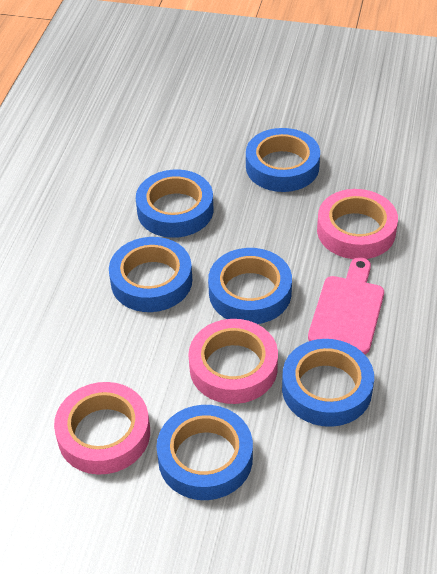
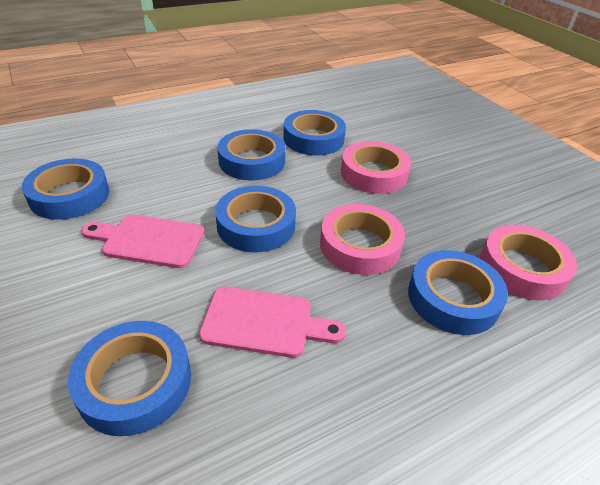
pink cutting board: 1 -> 2

